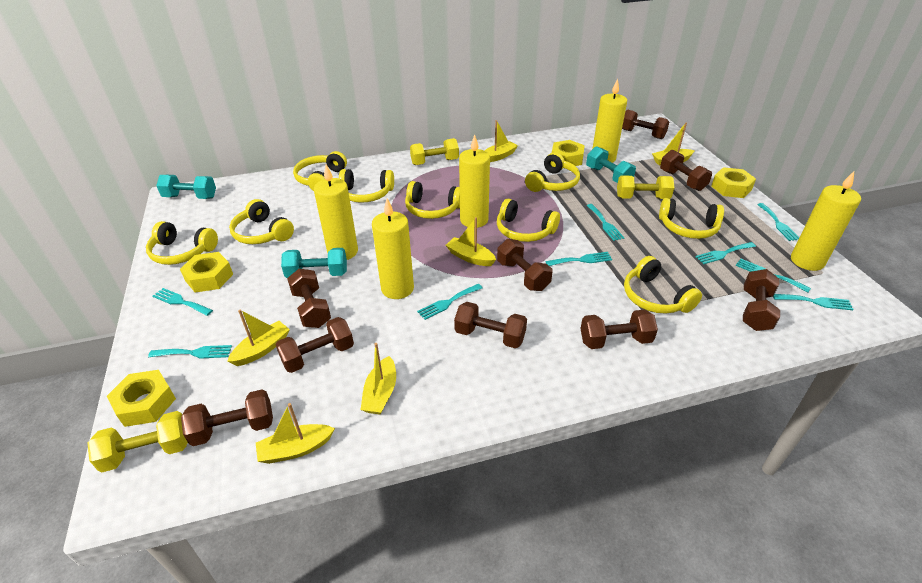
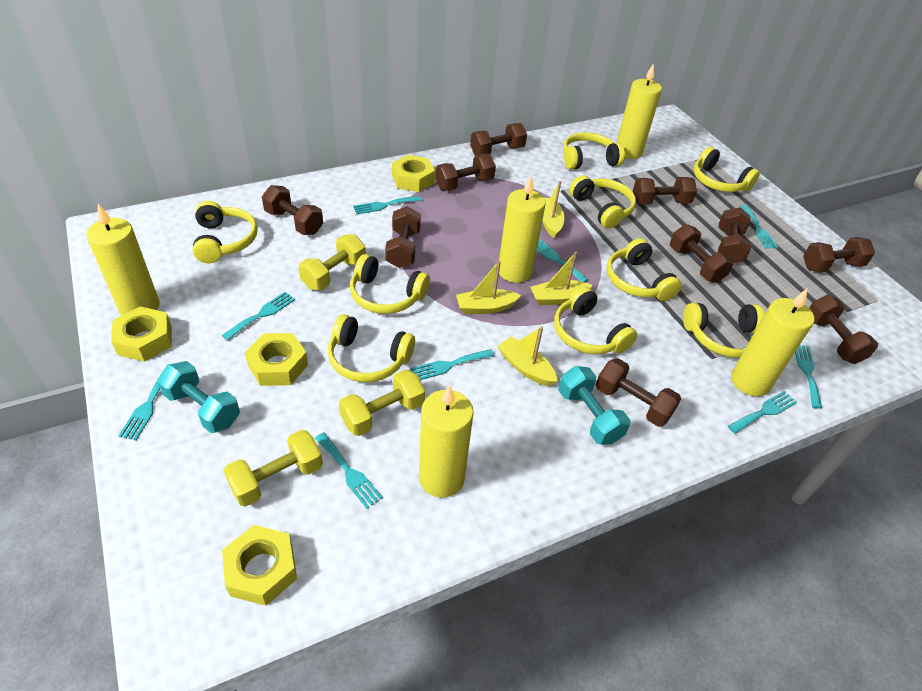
brown dumbbell: 9 -> 10
turquoise dumbbell: 3 -> 2
yellow boat: 6 -> 4

